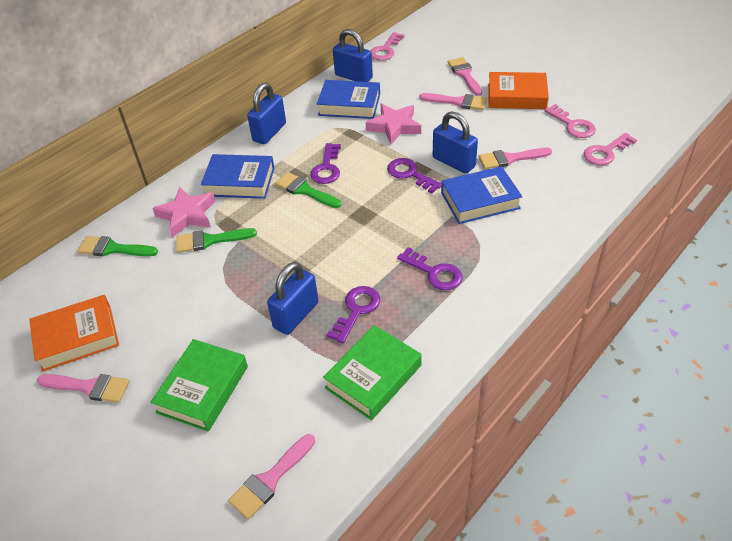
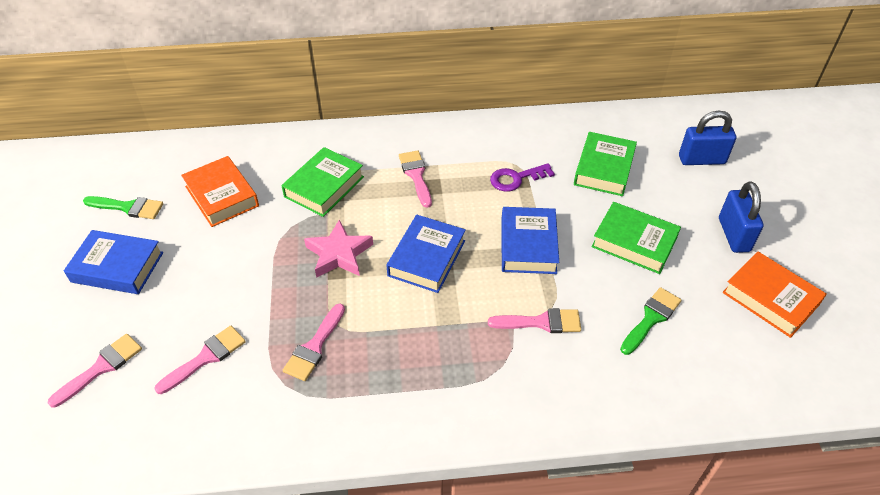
blue padlock: 4 -> 2
green book: 2 -> 3
green brush: 3 -> 2
pink key: 3 -> 0
pink star: 2 -> 1
purple key: 4 -> 1

